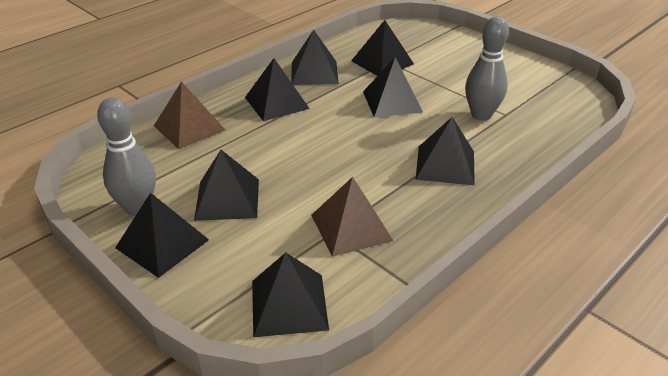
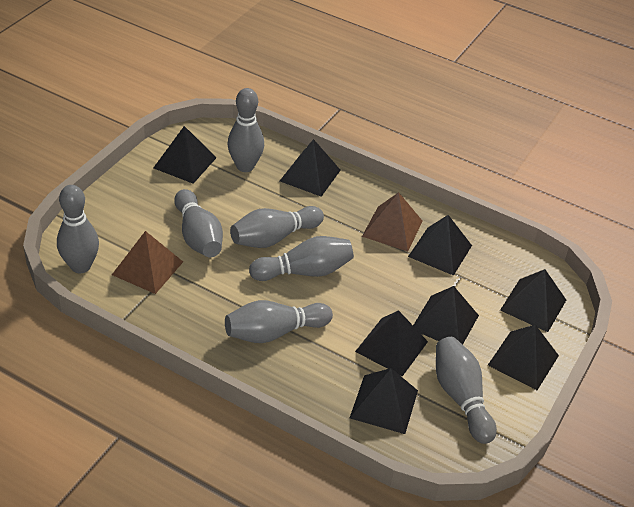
grey bowling pin: 2 -> 7

